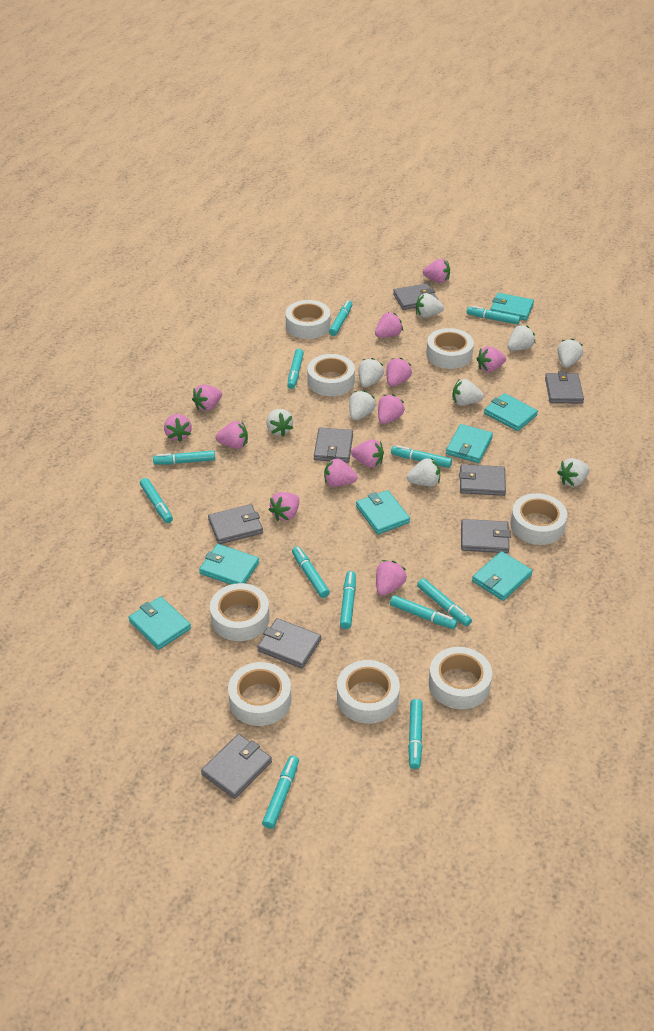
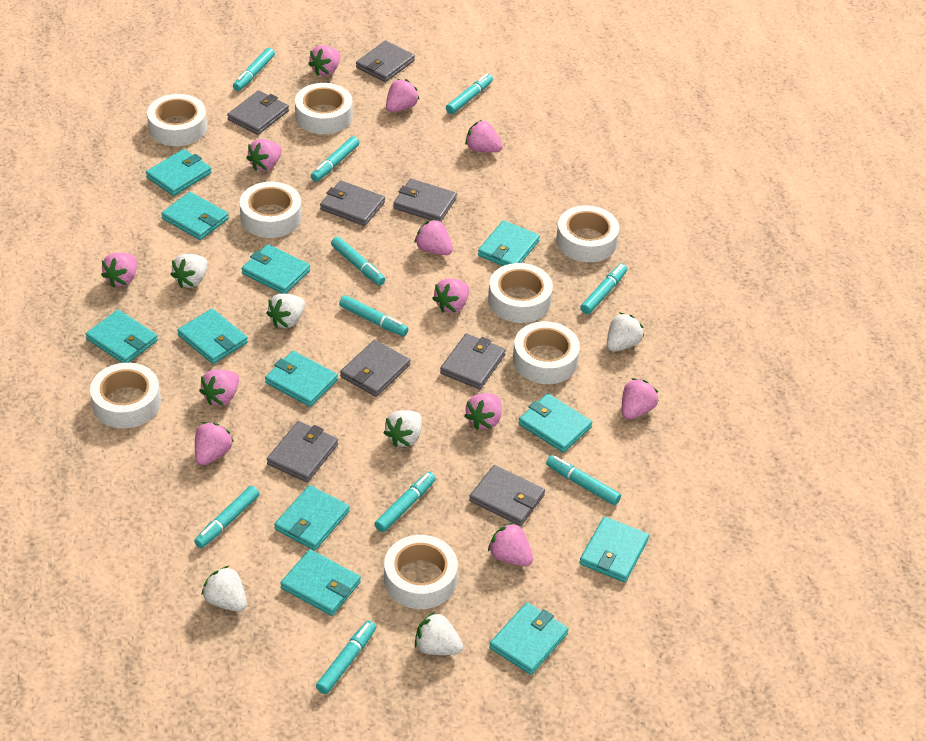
turquoise marker: 12 -> 10
turquoise wallet: 7 -> 12
white strawberry: 9 -> 6

